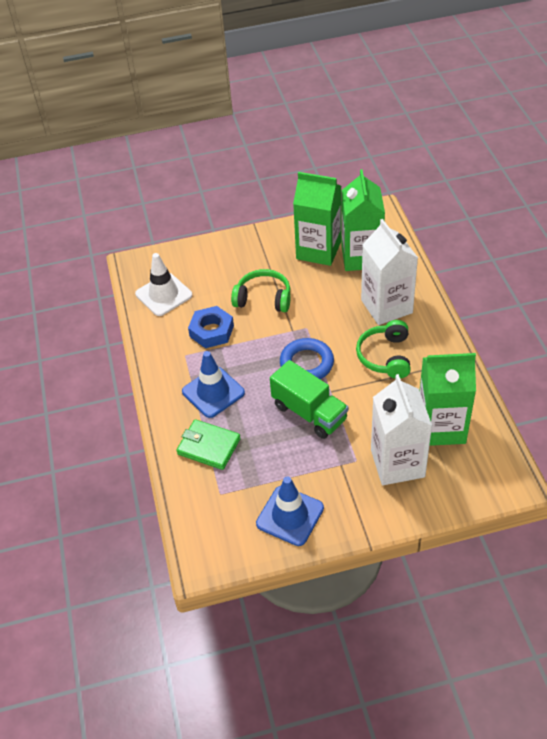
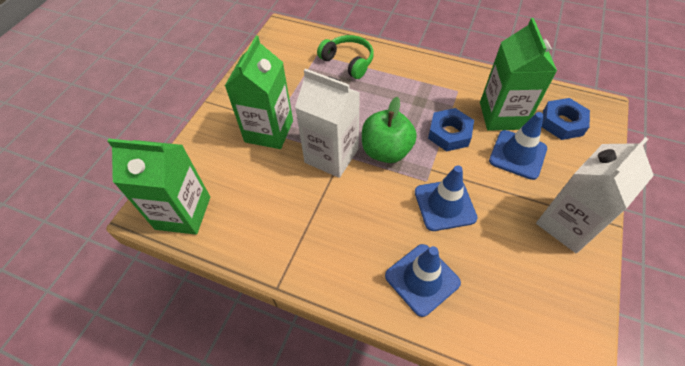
blue nut: 1 -> 2
blue ring: 1 -> 0
blue traffic cone: 2 -> 3
green apple: 0 -> 1
green headphones: 2 -> 1
green truck: 1 -> 0
green wallet: 1 -> 0
white traffic cone: 1 -> 0

